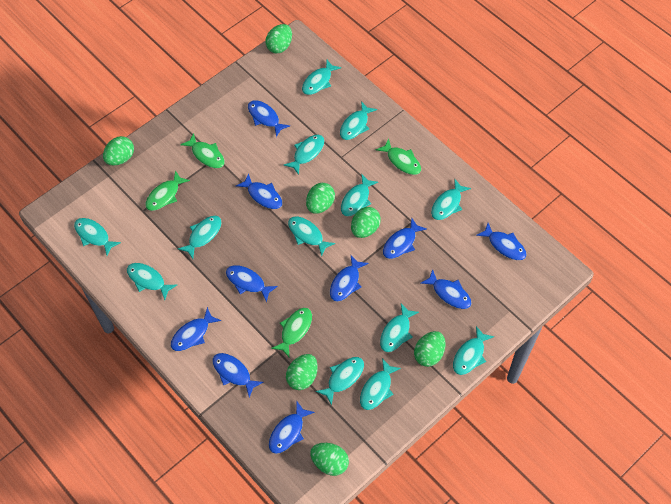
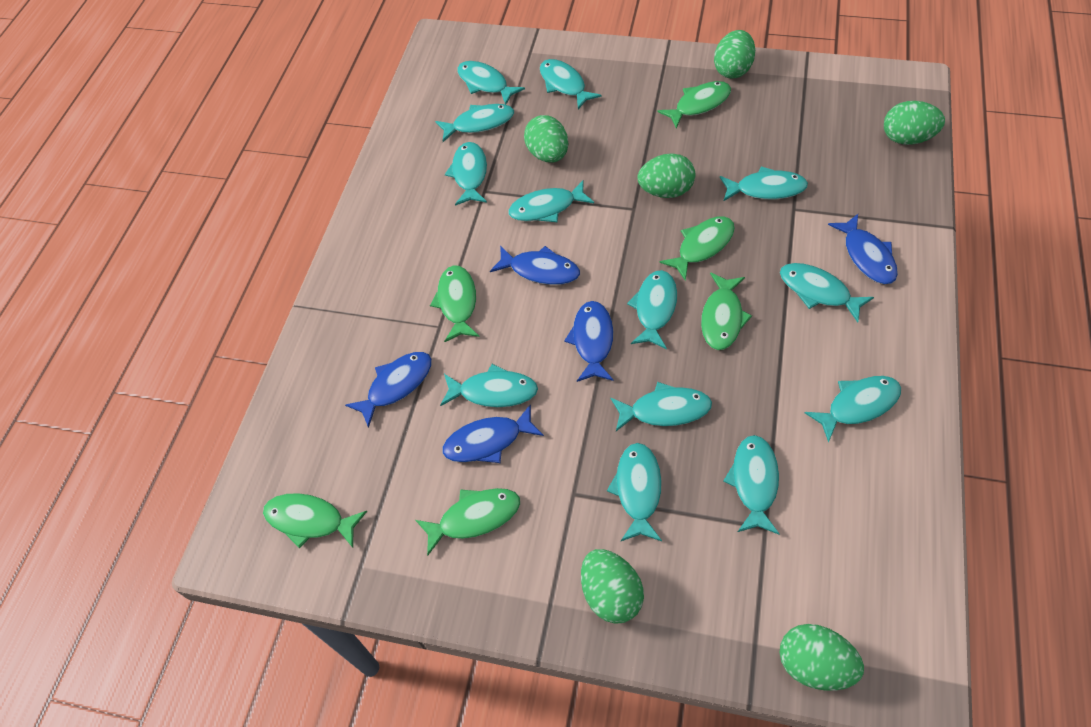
blue fish: 10 -> 5
green egg: 7 -> 6
green fish: 4 -> 6

